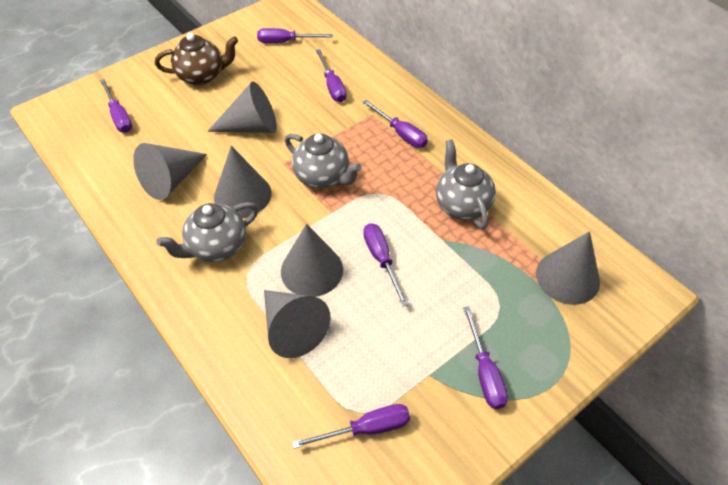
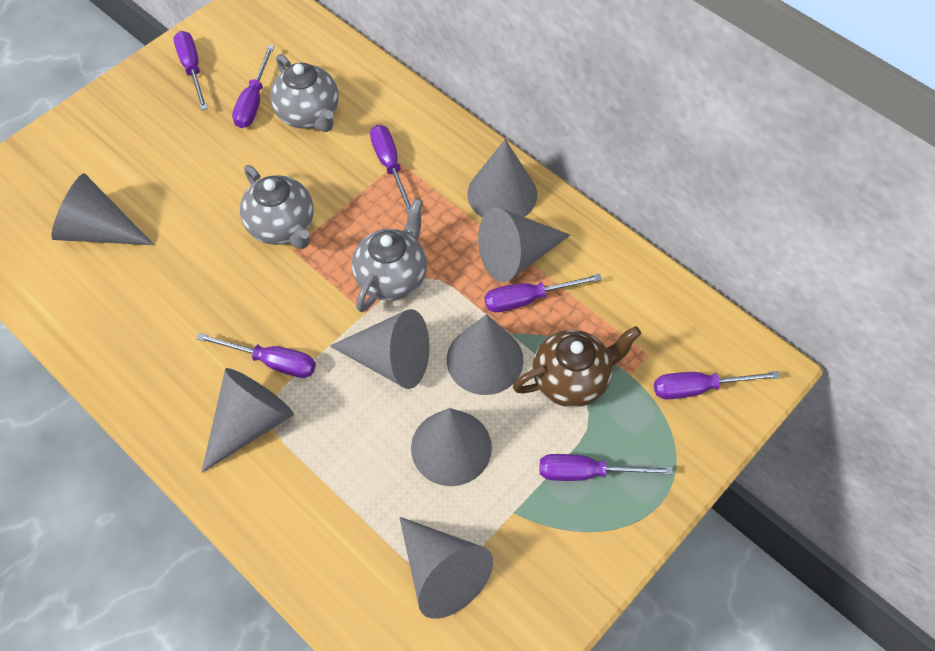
grey cone: 6 -> 8

